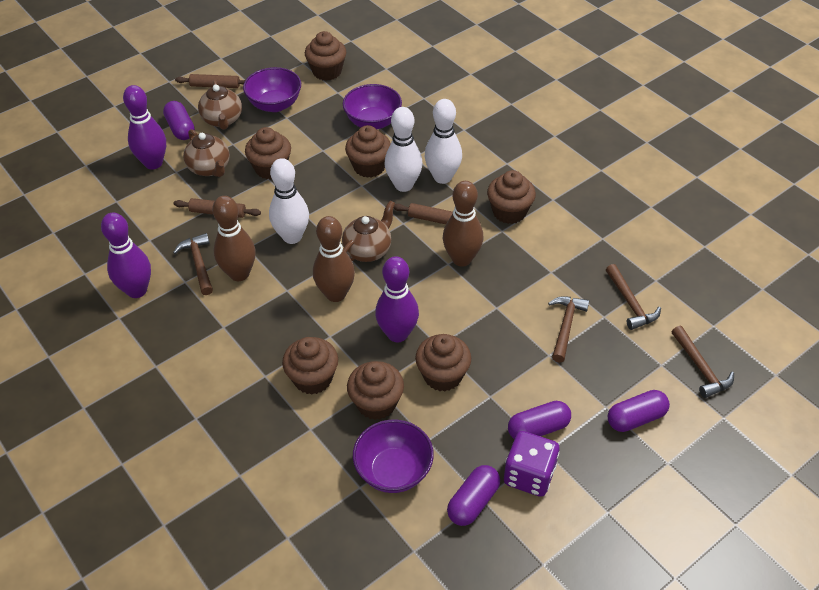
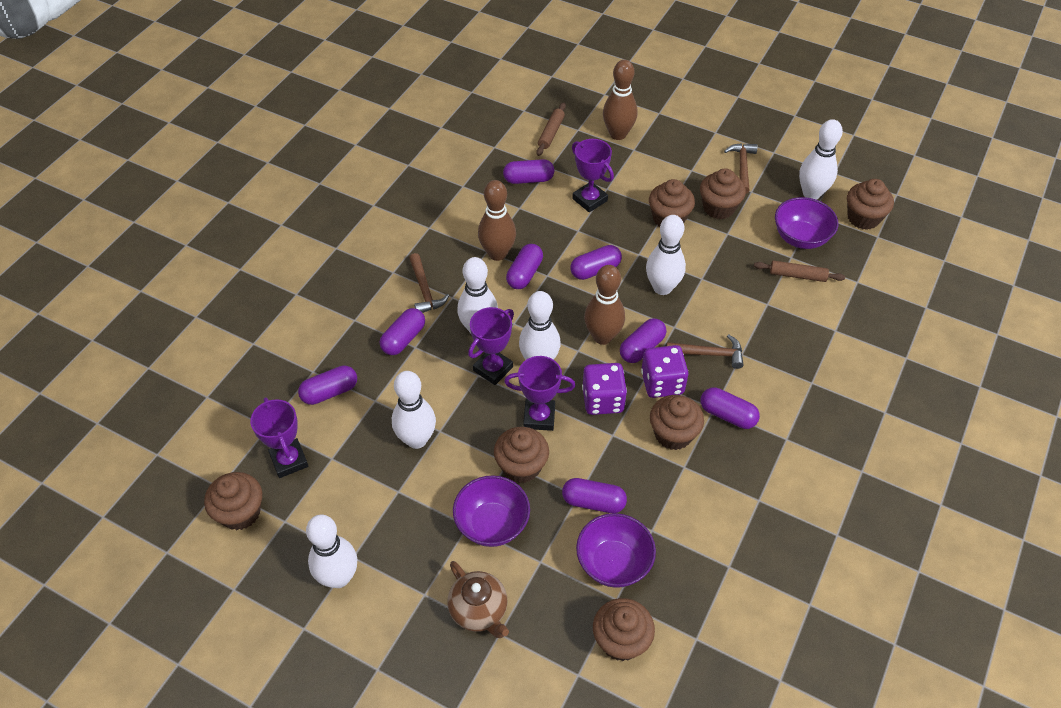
brown hammer: 4 -> 3
brown rolling pin: 3 -> 2
brown teapot: 3 -> 1
purple bowling pin: 3 -> 0
purple capsule: 4 -> 8
purple dice: 1 -> 2
purple trophy: 0 -> 4
white bowling pin: 3 -> 6

